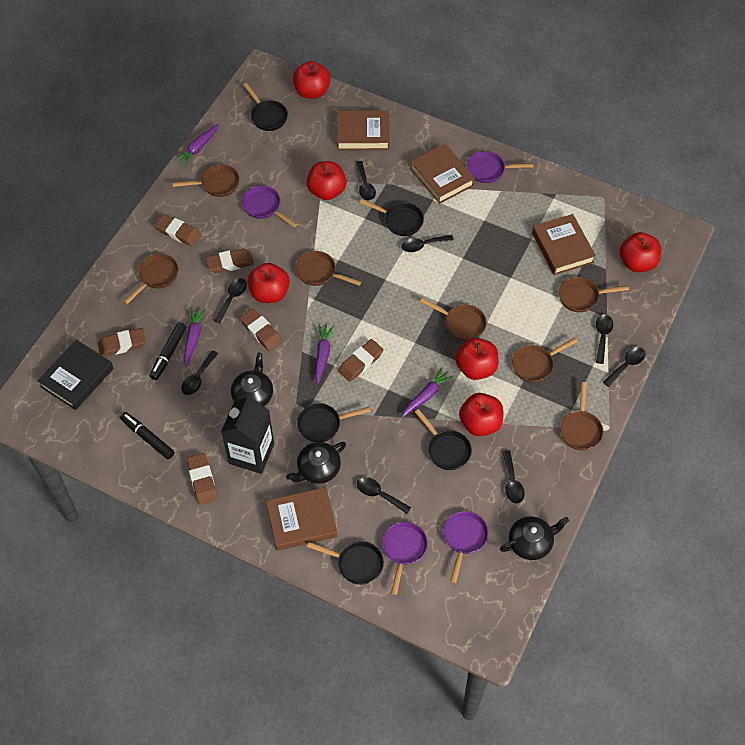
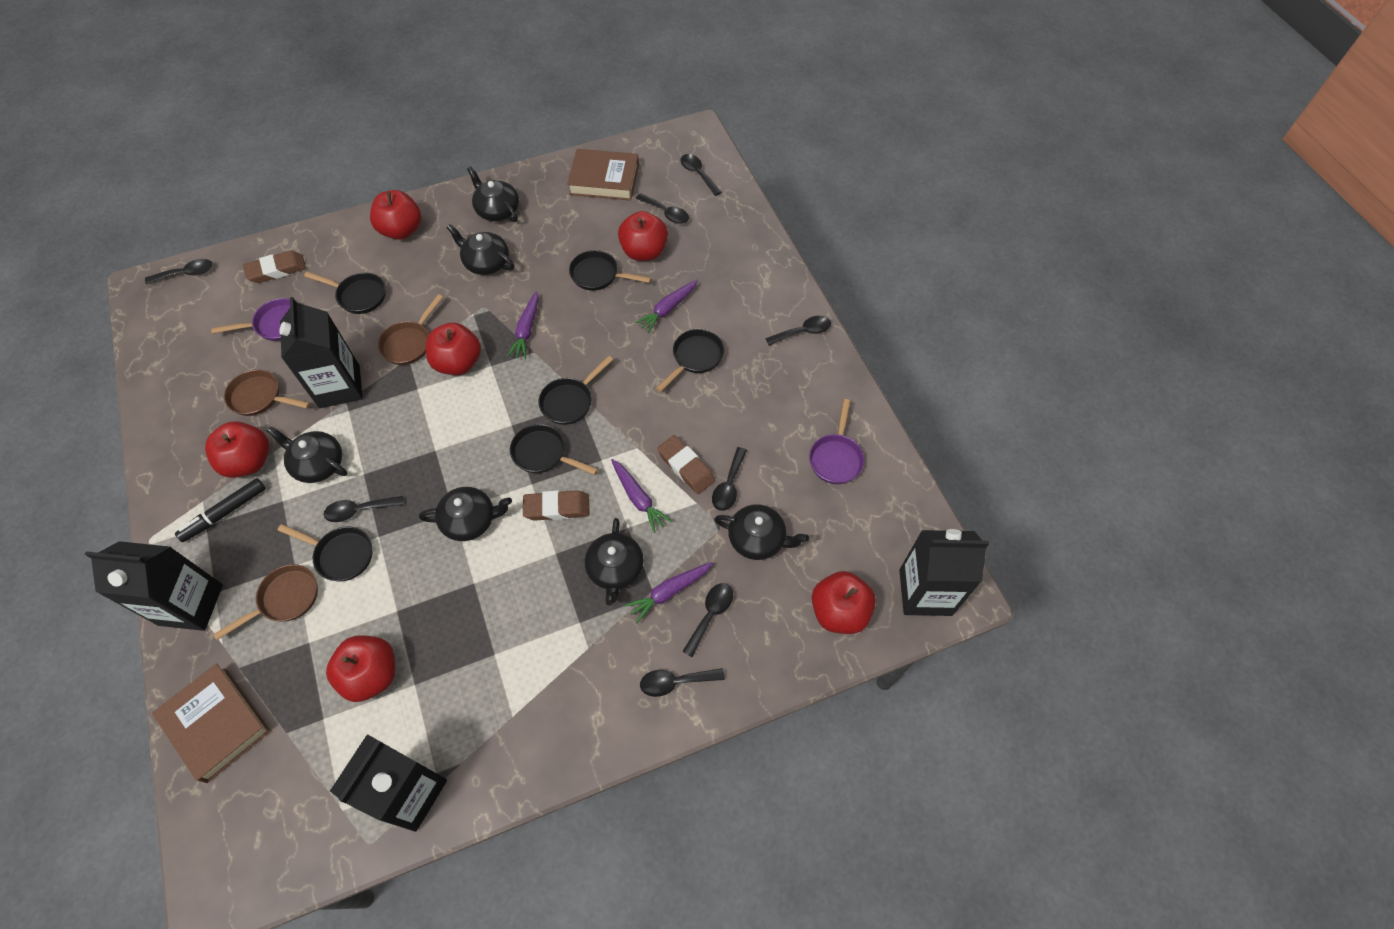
black book: 1 -> 0
black carton: 1 -> 4
black marker: 2 -> 1
black pan: 5 -> 6
black teapot: 3 -> 6
brown book: 4 -> 2
brown eraser: 6 -> 3
brown pan: 7 -> 3
purple pan: 4 -> 2

